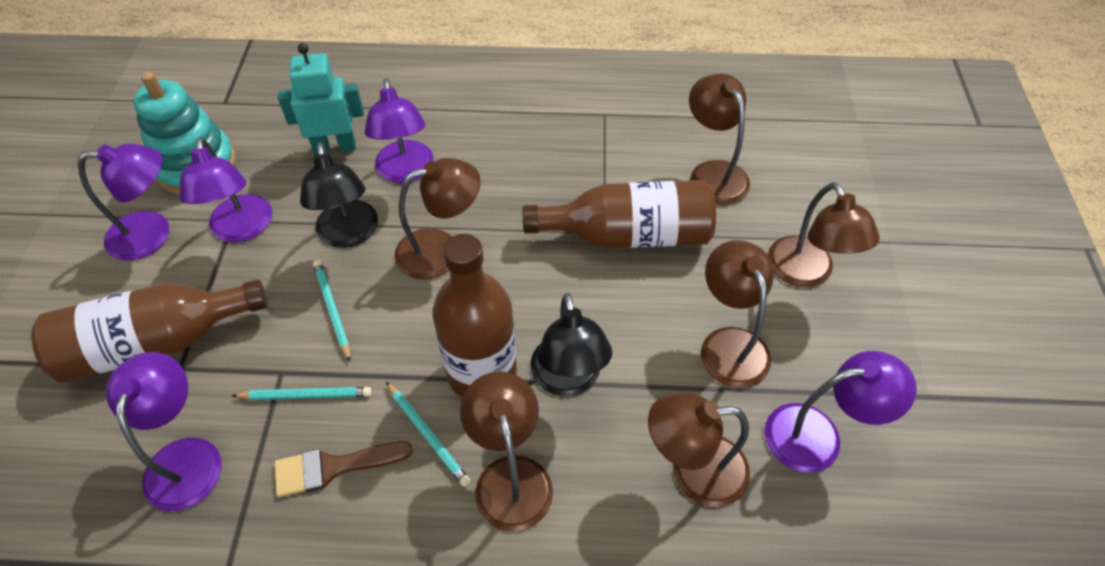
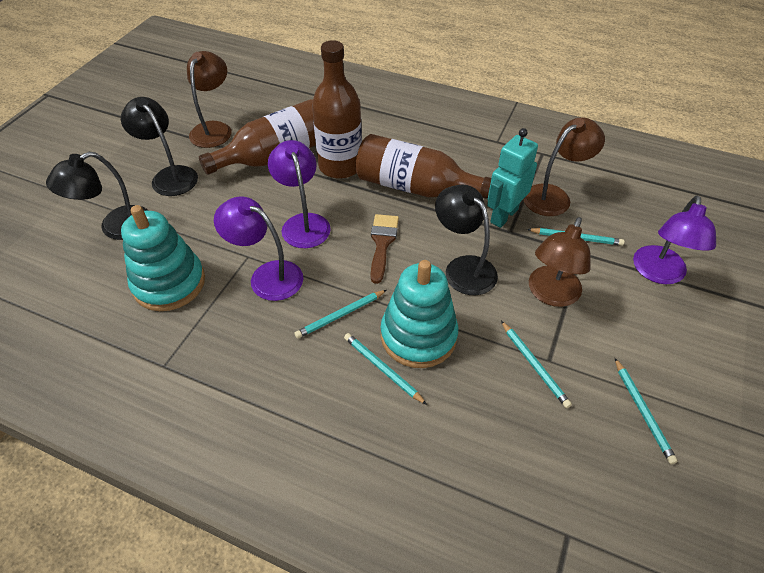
black lamp: 2 -> 3
brown lamp: 6 -> 3
purple lamp: 5 -> 3
turquoise pencil: 3 -> 5
turquoise stacking toy: 1 -> 2

